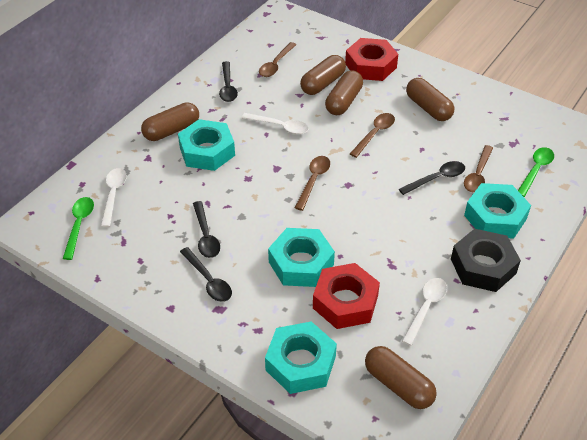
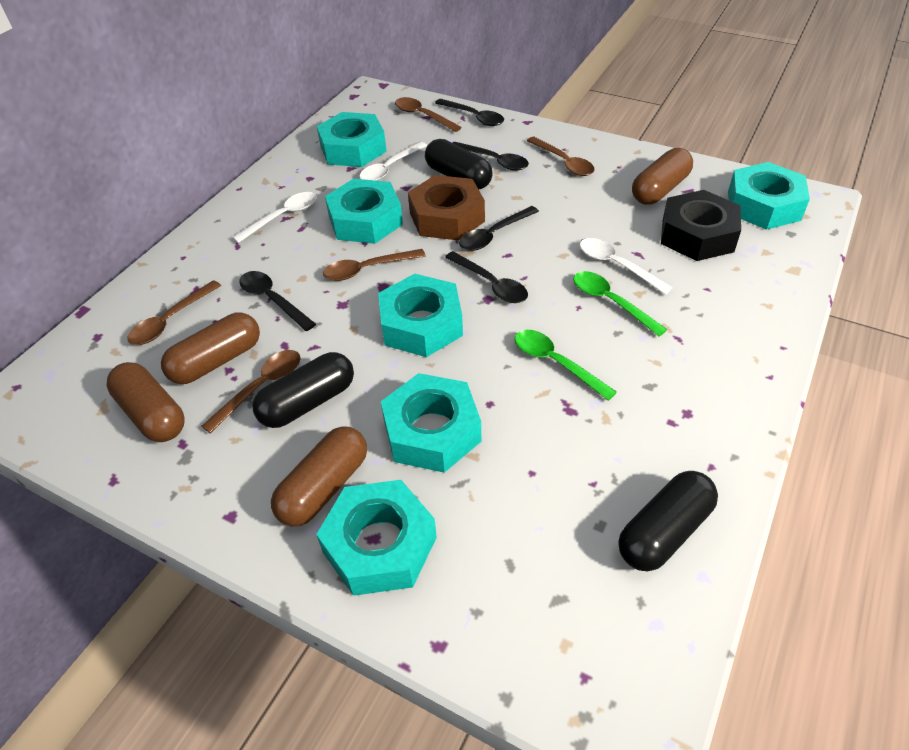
black capsule: 0 -> 3
black spoon: 4 -> 5
brown capsule: 5 -> 4
brown nut: 0 -> 1
brown spoon: 4 -> 5
red nut: 2 -> 0
turquoise nut: 4 -> 6

